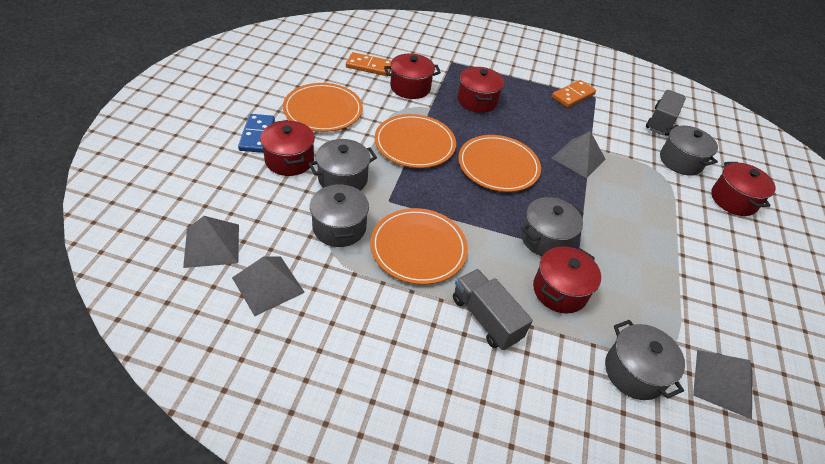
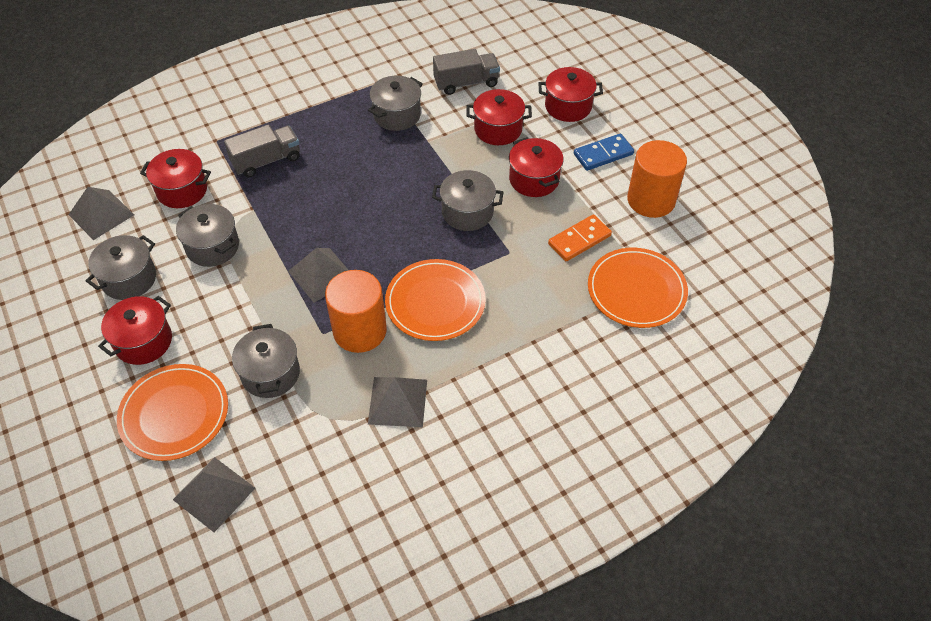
orange cylinder: 0 -> 2
orange domino: 2 -> 1
orange plate: 4 -> 3

